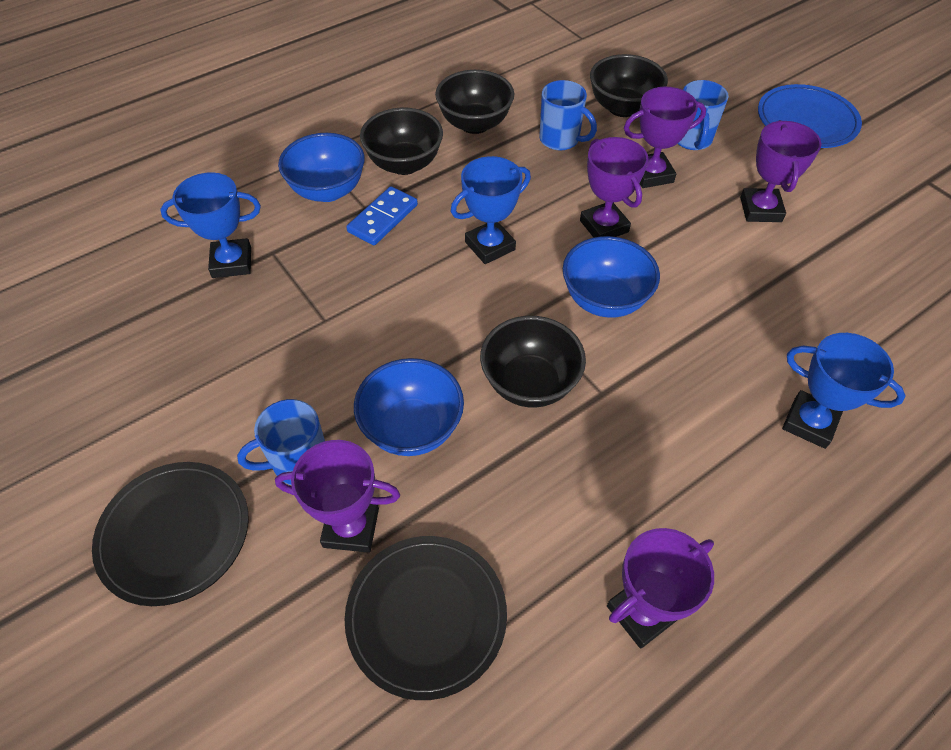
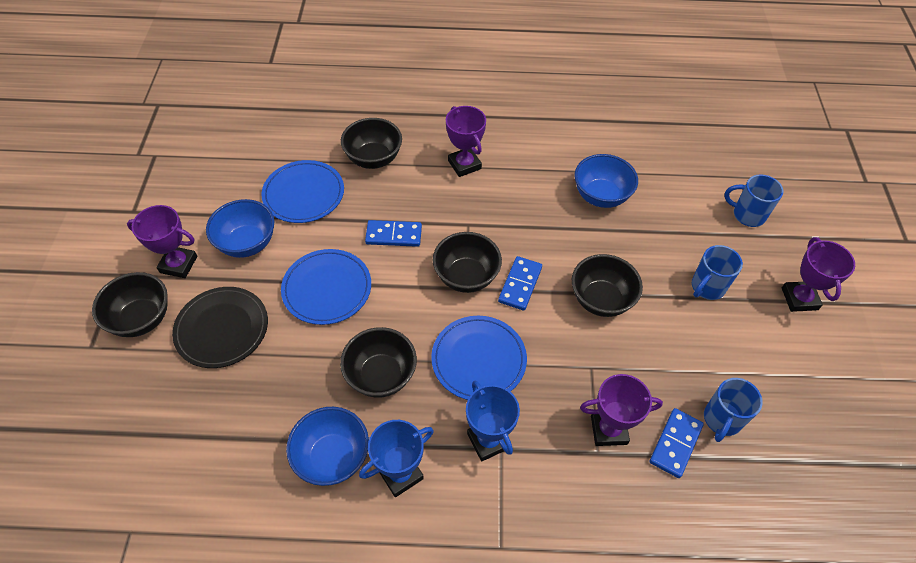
black bowl: 4 -> 5
black plate: 2 -> 1
blue domino: 1 -> 3
blue plate: 1 -> 3
blue trophy: 3 -> 2
purple trophy: 5 -> 4

